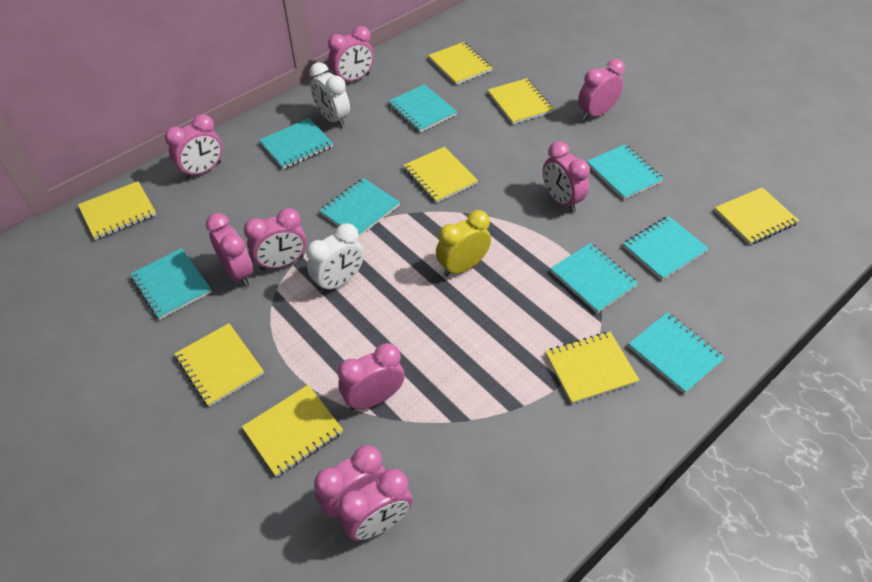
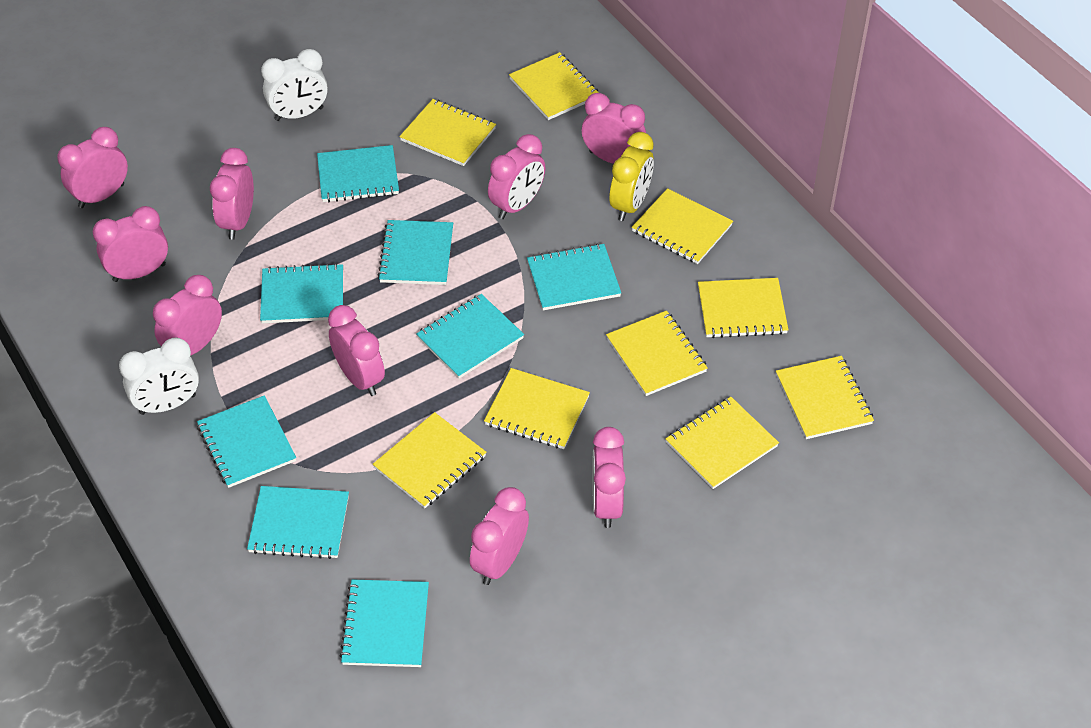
yellow notebook: 8 -> 9

